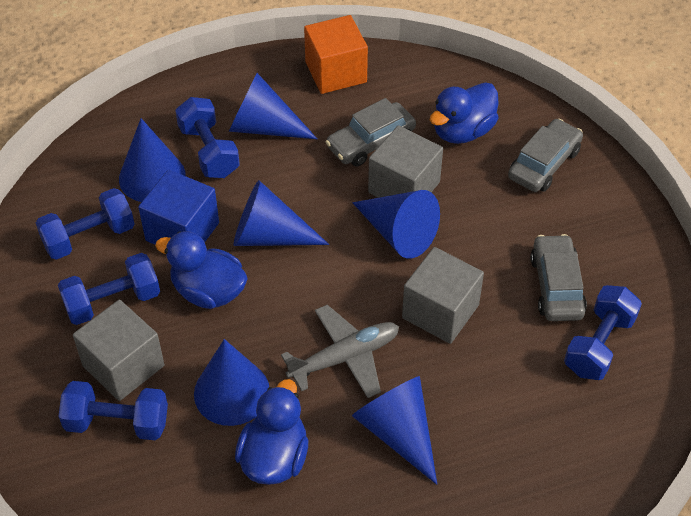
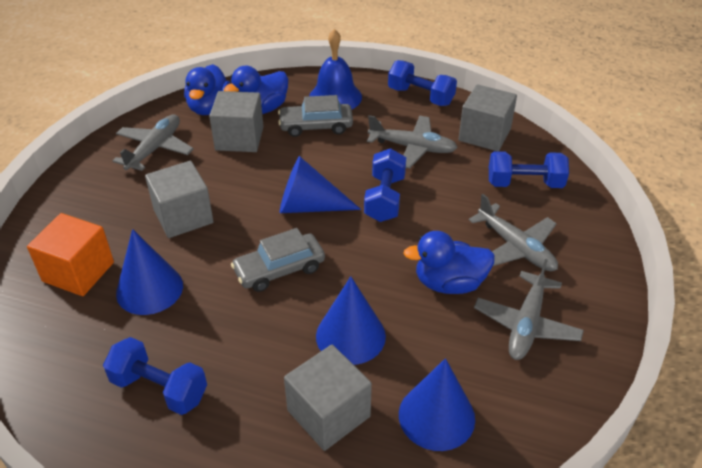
blue bell: 0 -> 1
blue cone: 6 -> 4
blue cube: 1 -> 0
blue dumbbell: 5 -> 4
grey car: 3 -> 2
grey cube: 3 -> 4
grey plane: 1 -> 4

